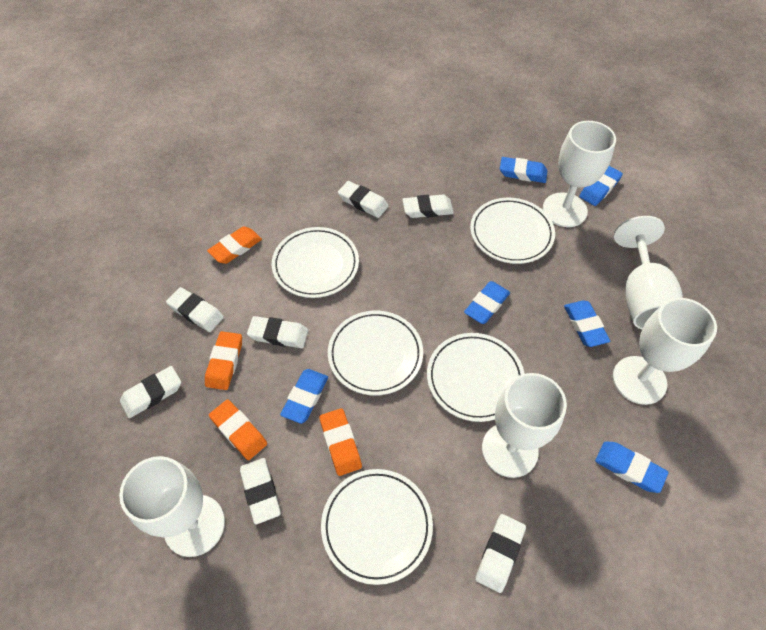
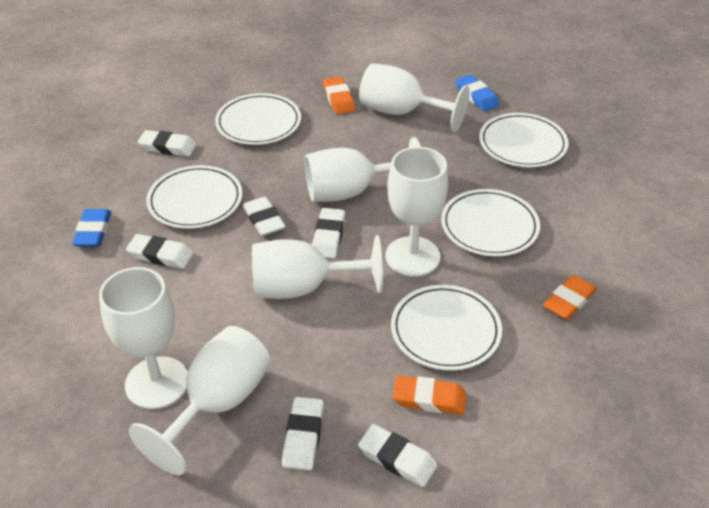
blue eraser: 6 -> 2
orange eraser: 4 -> 3
white eraser: 7 -> 6
white goblet: 5 -> 6

